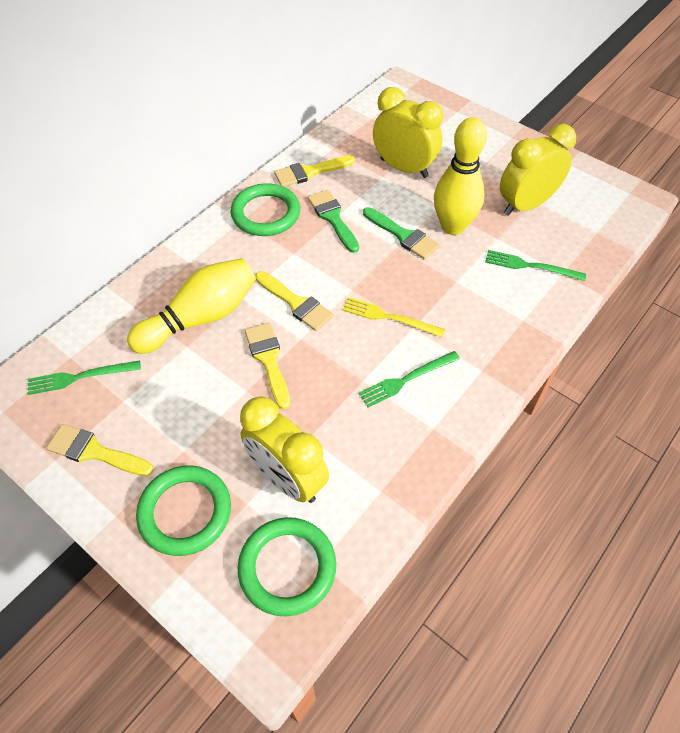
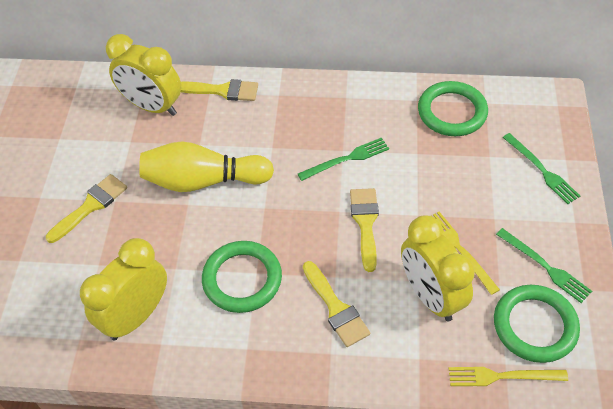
green brush: 2 -> 0
yellow bowling pin: 2 -> 1
yellow fork: 1 -> 2

